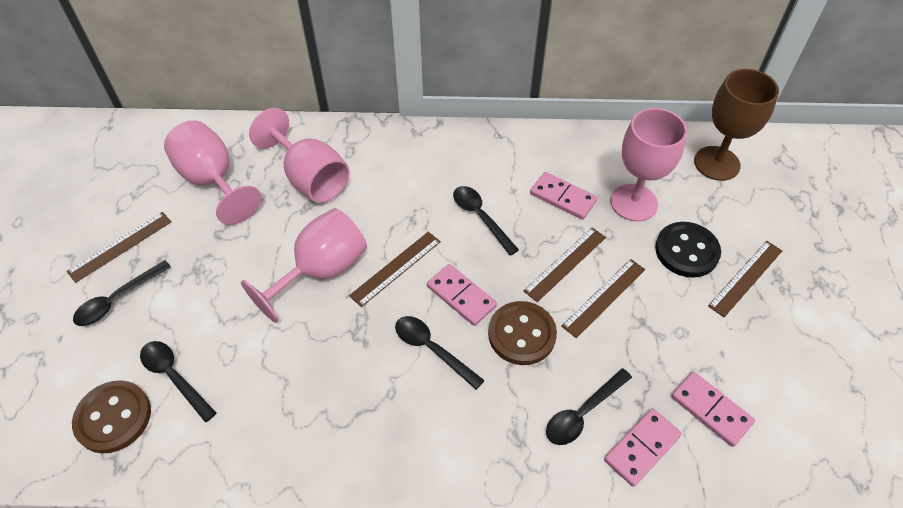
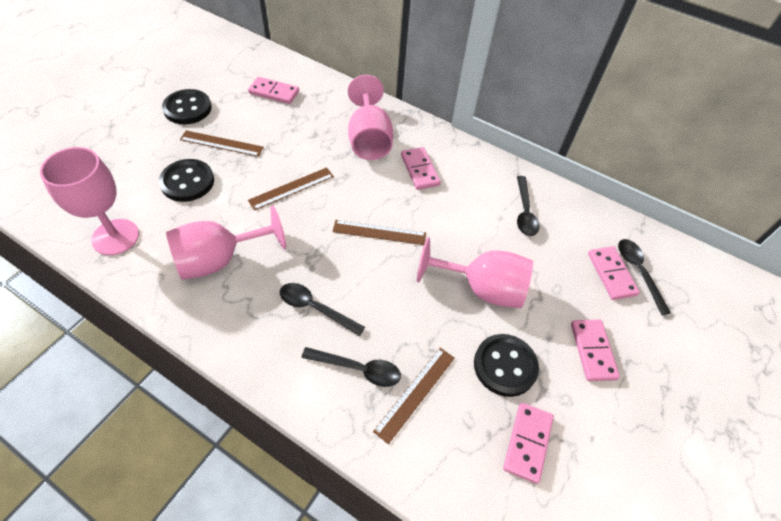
black button: 1 -> 3
black spoon: 5 -> 4
brown button: 2 -> 0
brown goblet: 1 -> 0
brown ruler: 5 -> 4
pink domino: 4 -> 5

